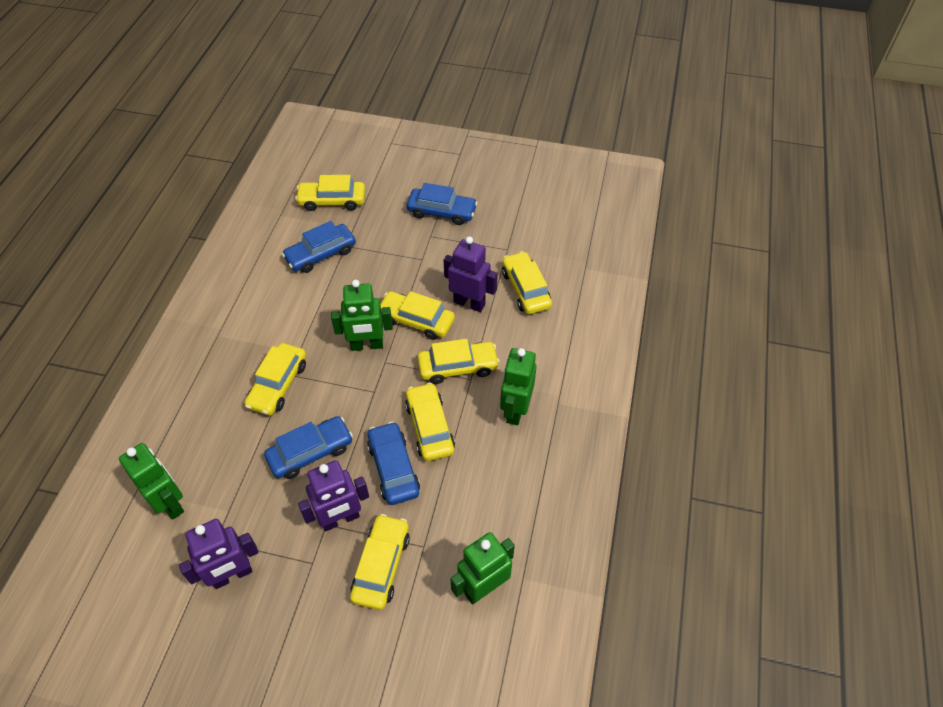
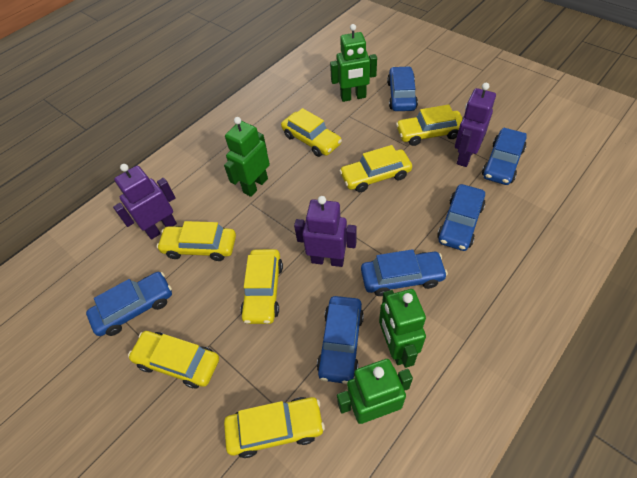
blue car: 4 -> 6

